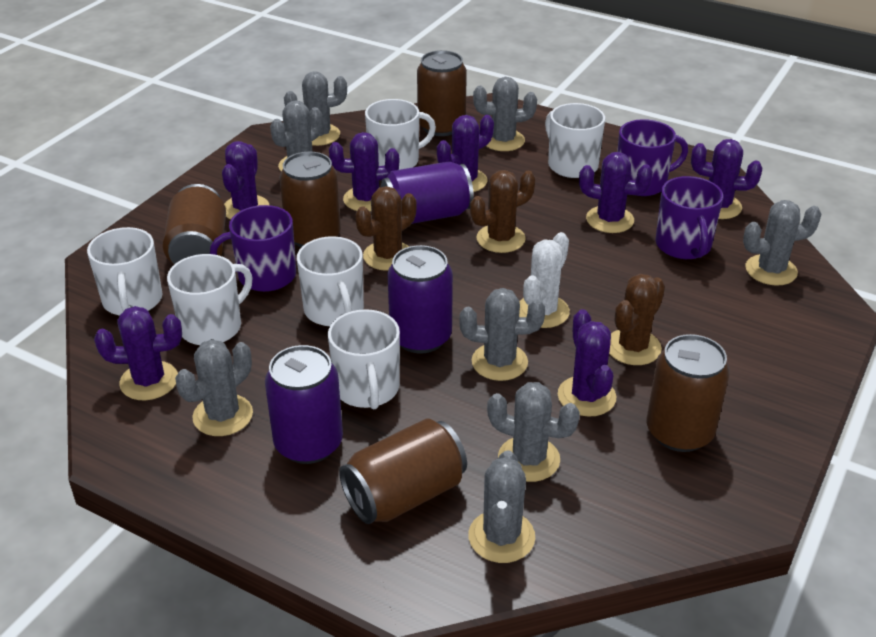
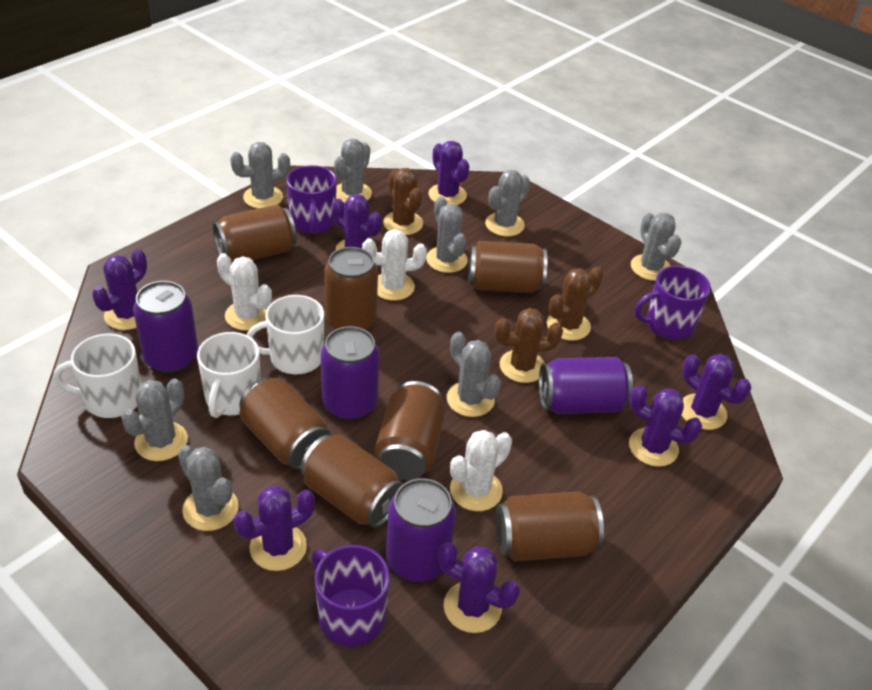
brown can: 5 -> 7
purple can: 3 -> 4
white cactus: 1 -> 3
white mug: 6 -> 3

